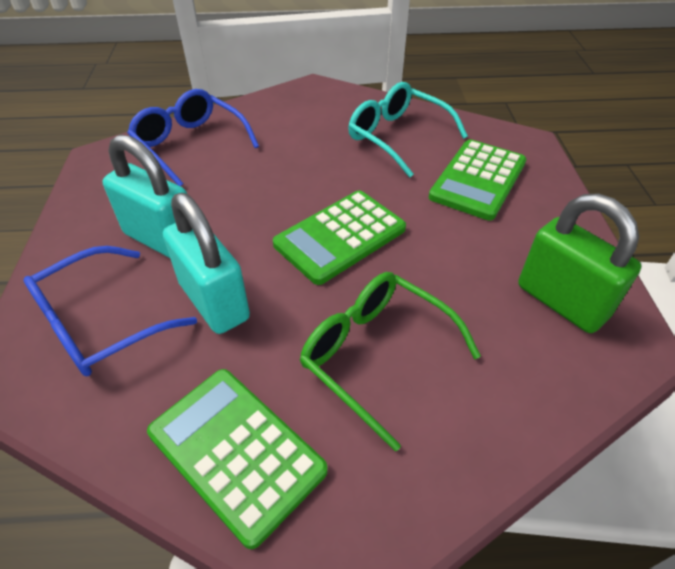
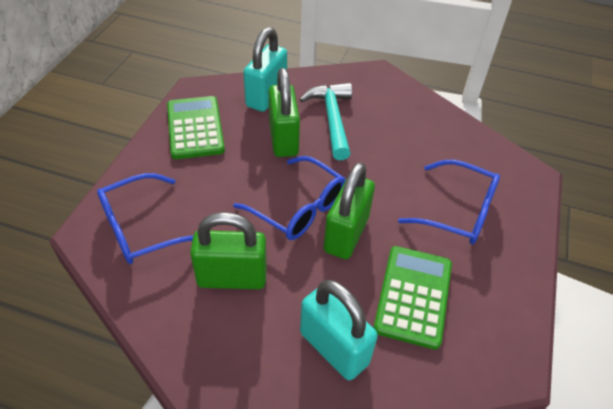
blue glasses: 2 -> 3
green calculator: 3 -> 2
green glasses: 1 -> 0
green padlock: 1 -> 3
turquoise glasses: 1 -> 0
turquoise hammer: 0 -> 1

